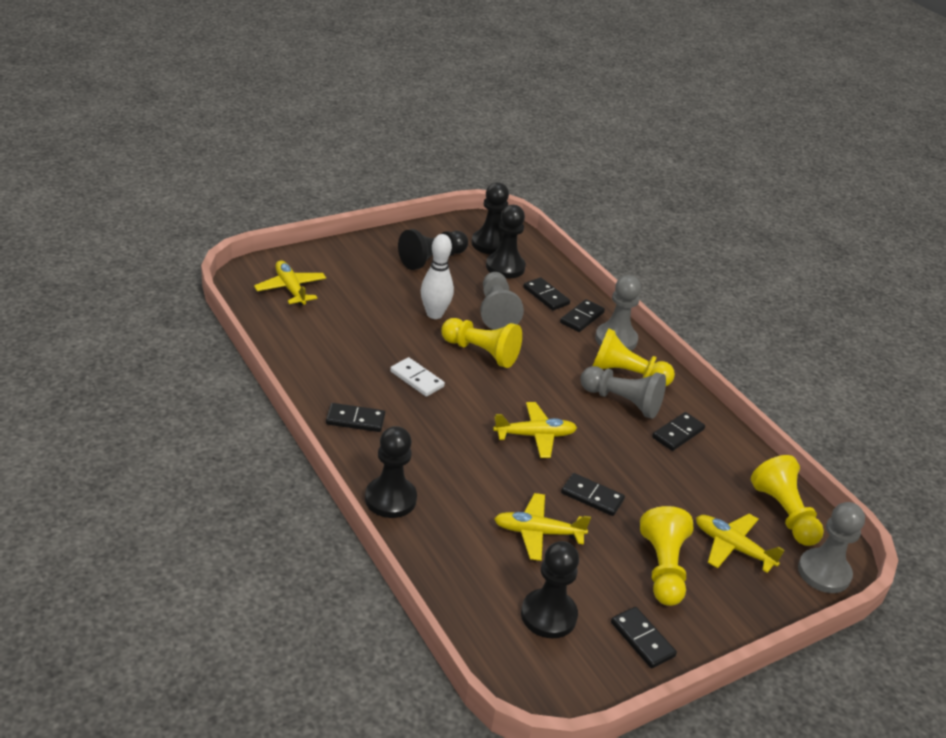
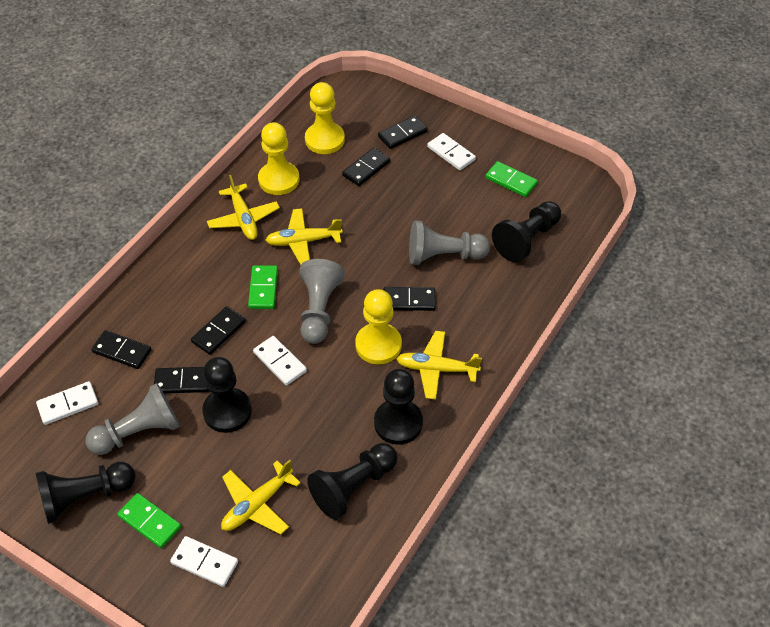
green domino: 0 -> 3
grey pawn: 4 -> 3
white bowling pin: 1 -> 0
white domino: 1 -> 4
yellow pawn: 4 -> 3

